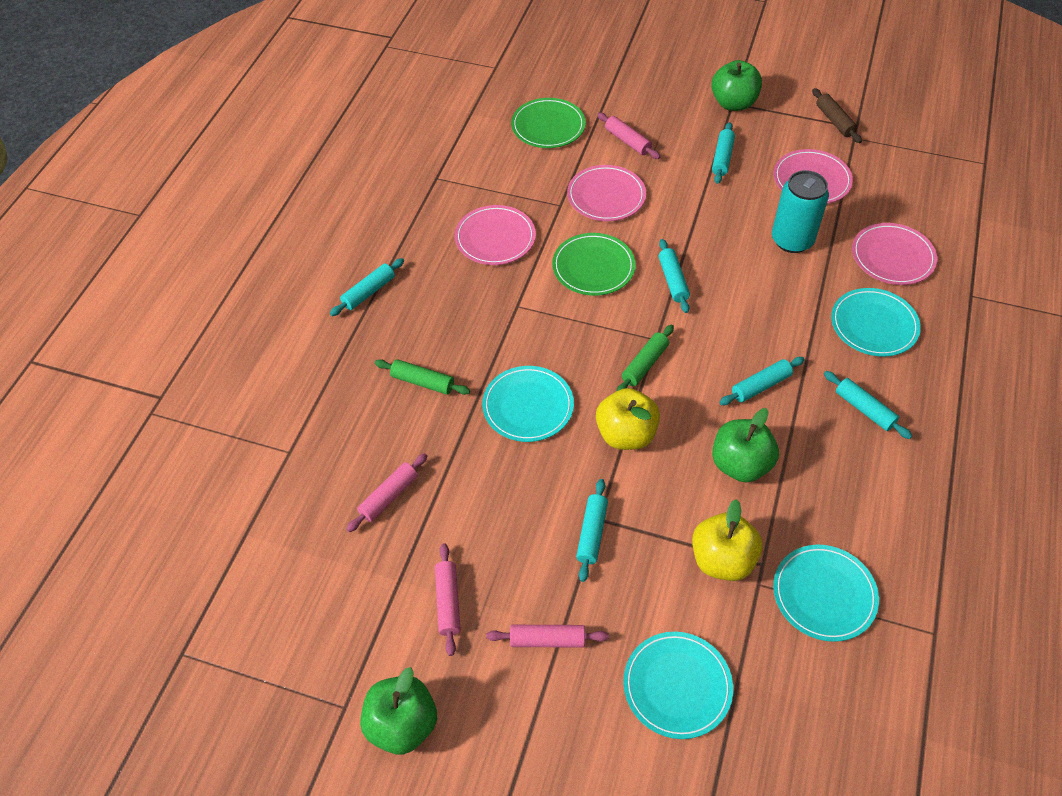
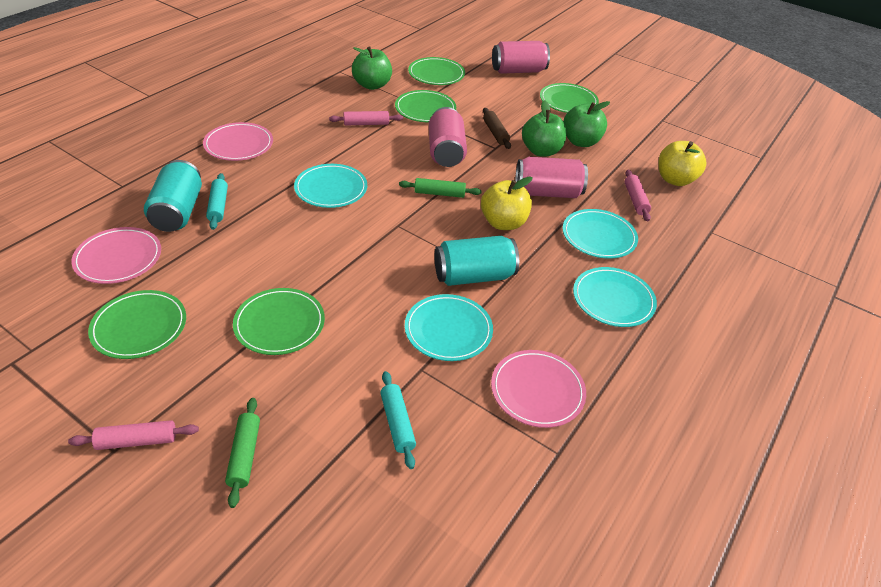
green plate: 2 -> 5
pink can: 0 -> 3
pink plate: 4 -> 3
pink rolling pin: 4 -> 3
turquoise can: 1 -> 2
turquoise rolling pin: 6 -> 2

